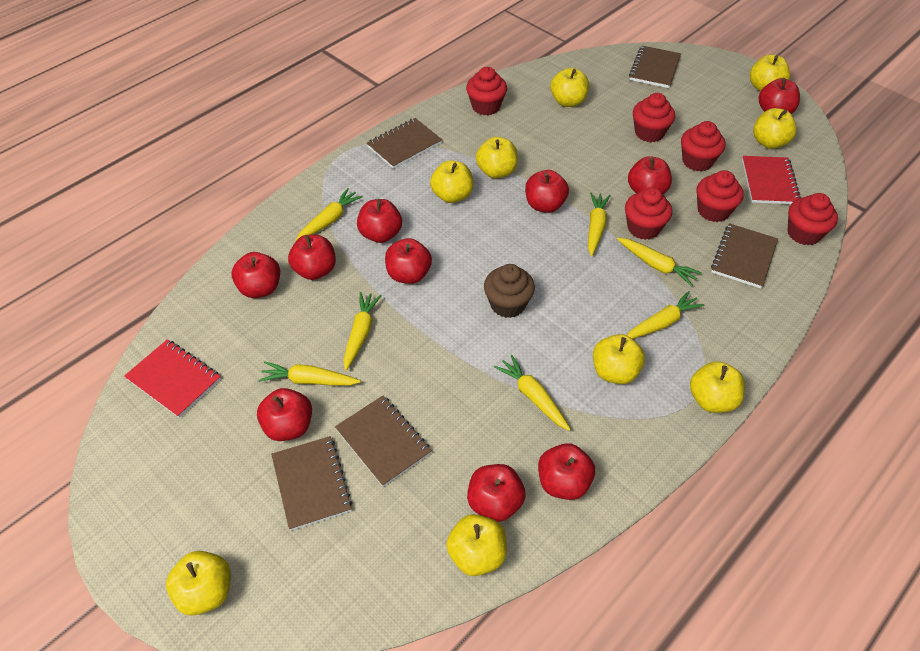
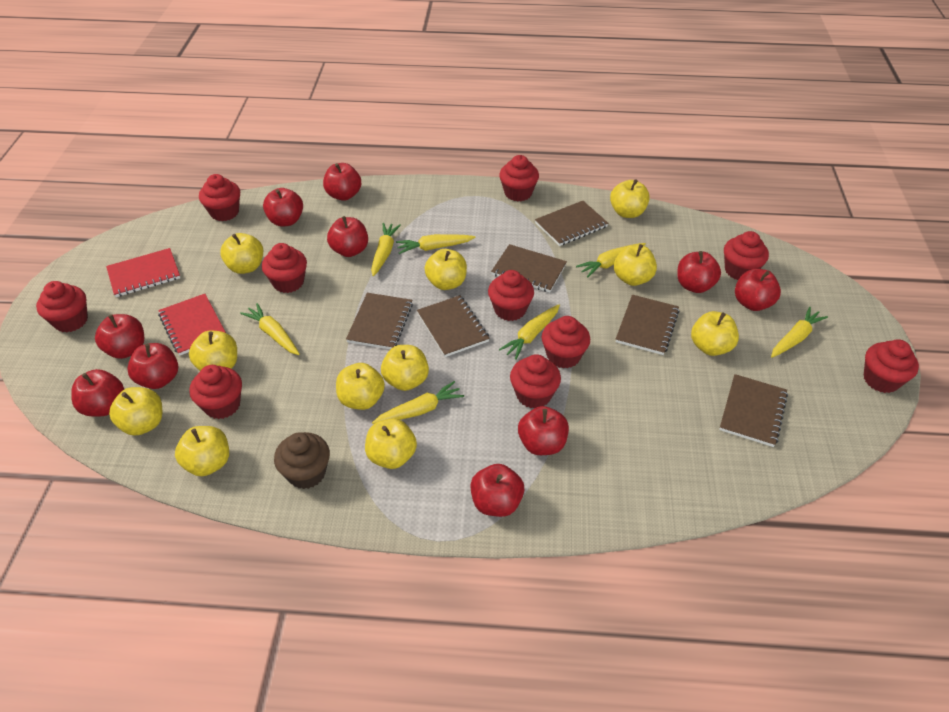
brown notebook: 5 -> 6
red cupcake: 6 -> 10
yellow apple: 9 -> 11

